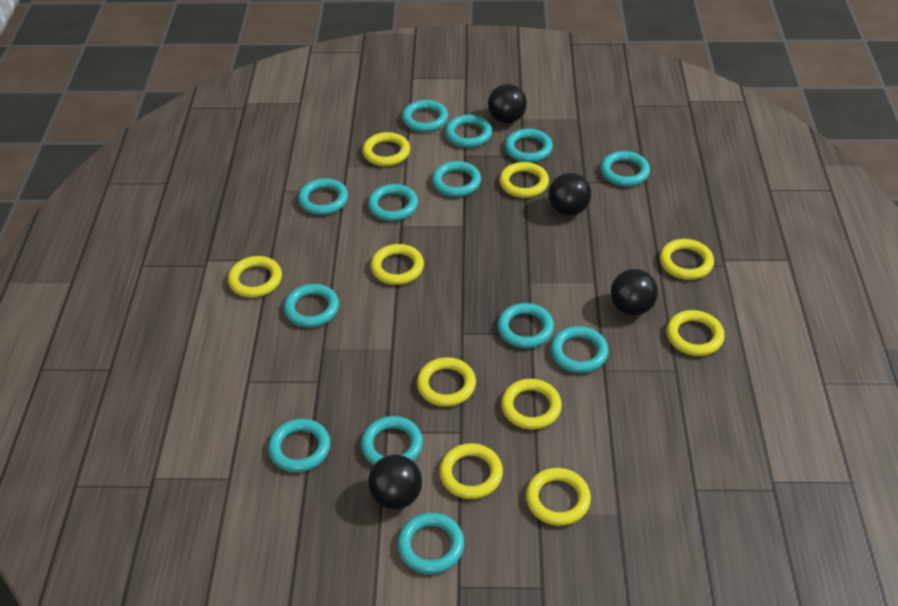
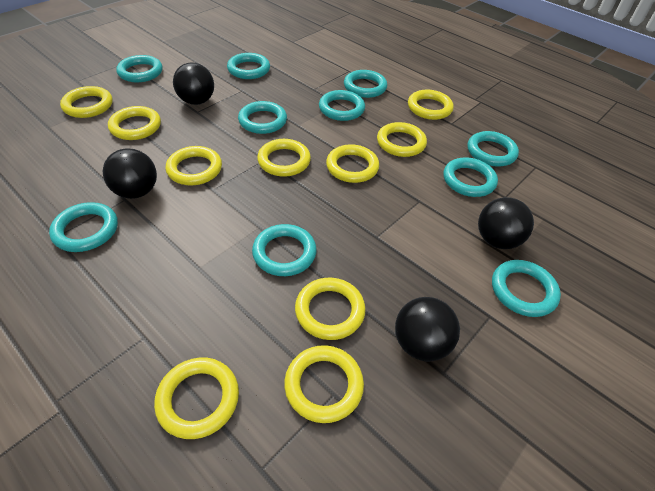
turquoise ring: 13 -> 10

